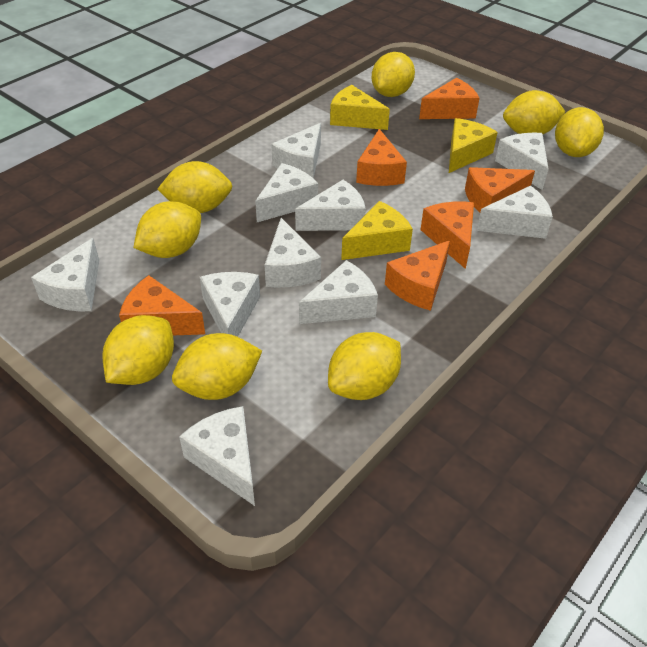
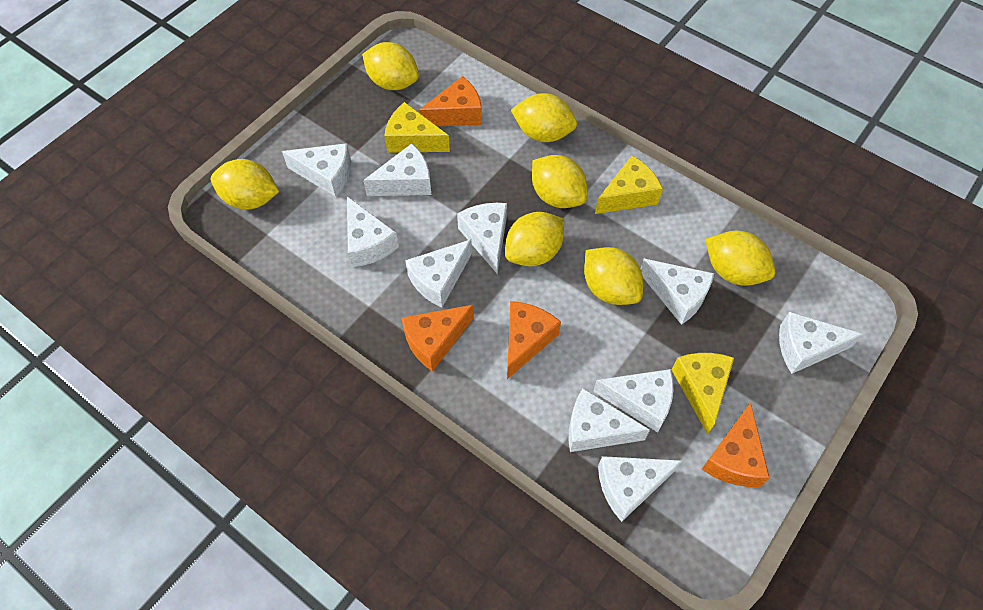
orange cheese: 6 -> 4
yellow lemon: 8 -> 7

